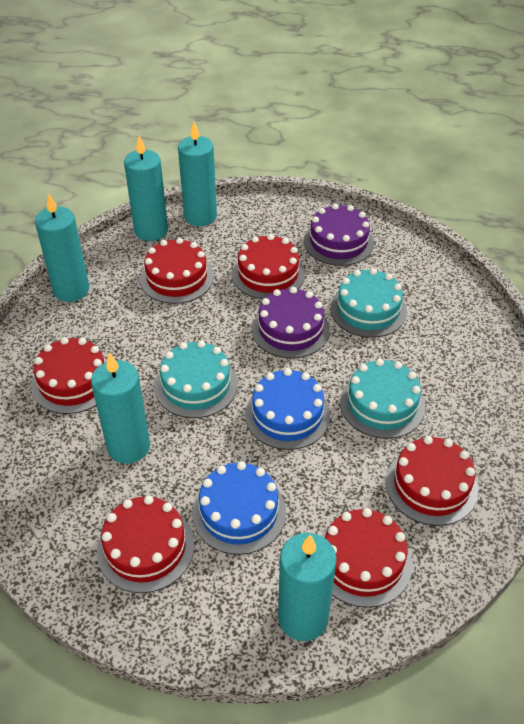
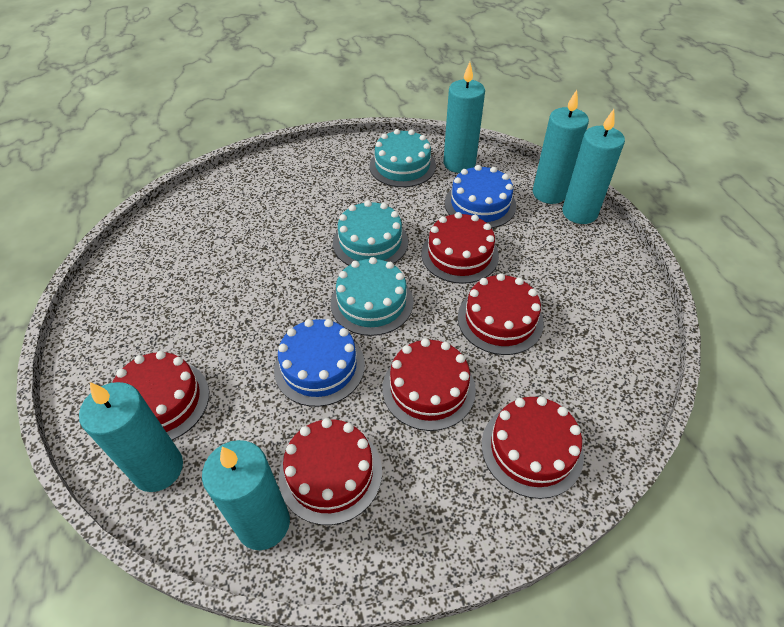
purple cake: 2 -> 0

